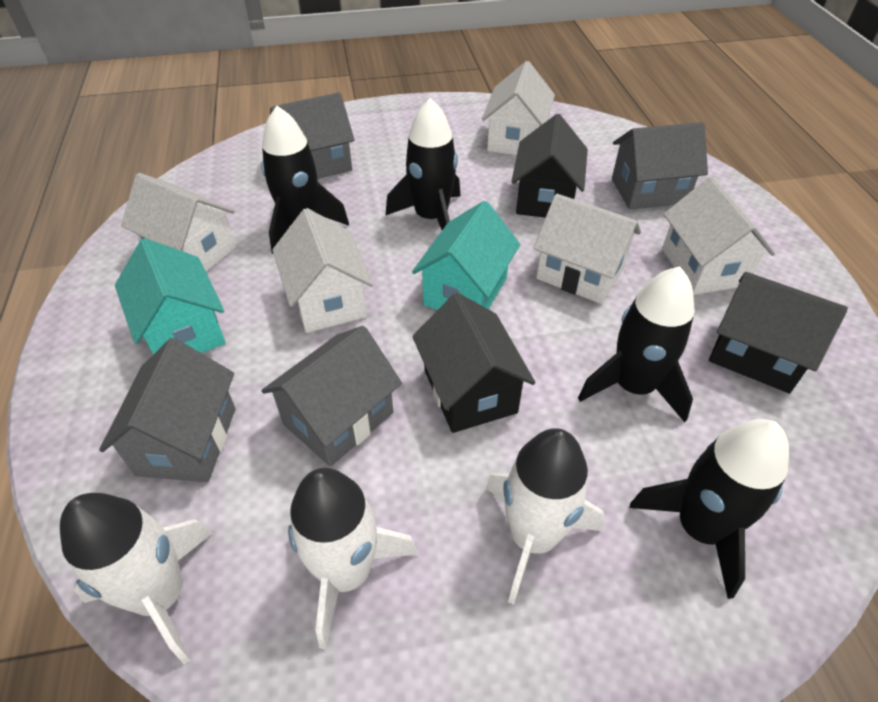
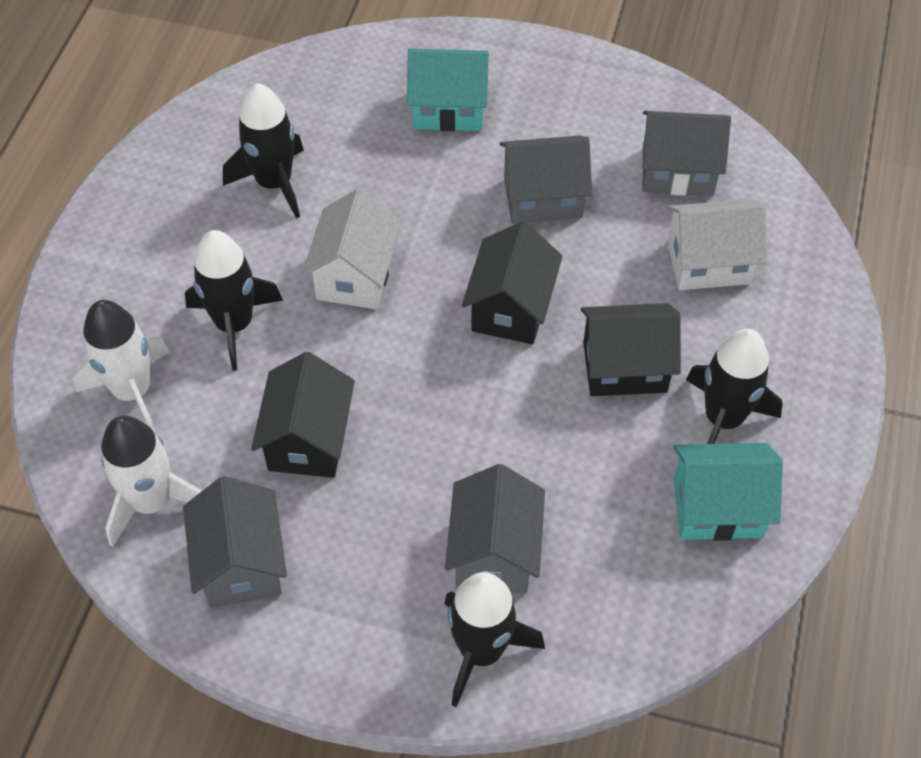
white house: 5 -> 2
white rocket: 3 -> 2

